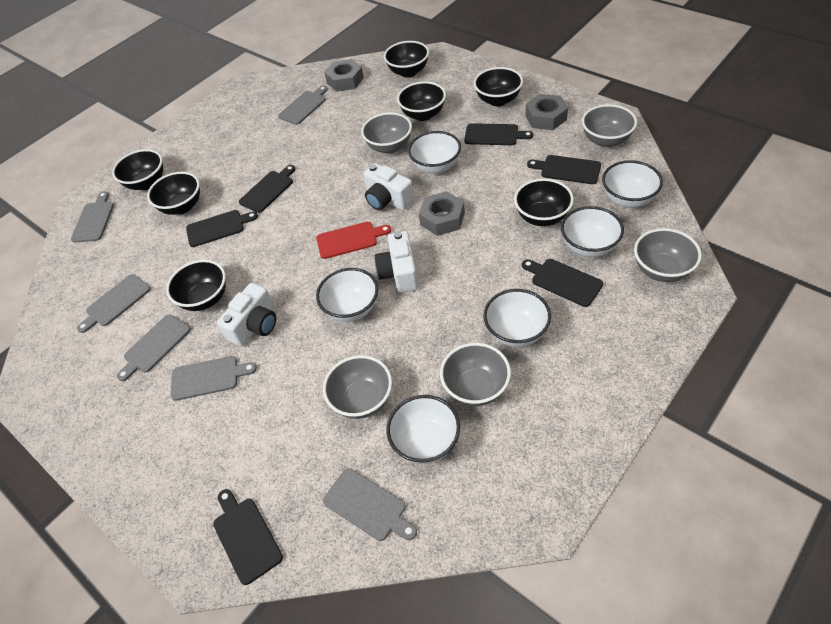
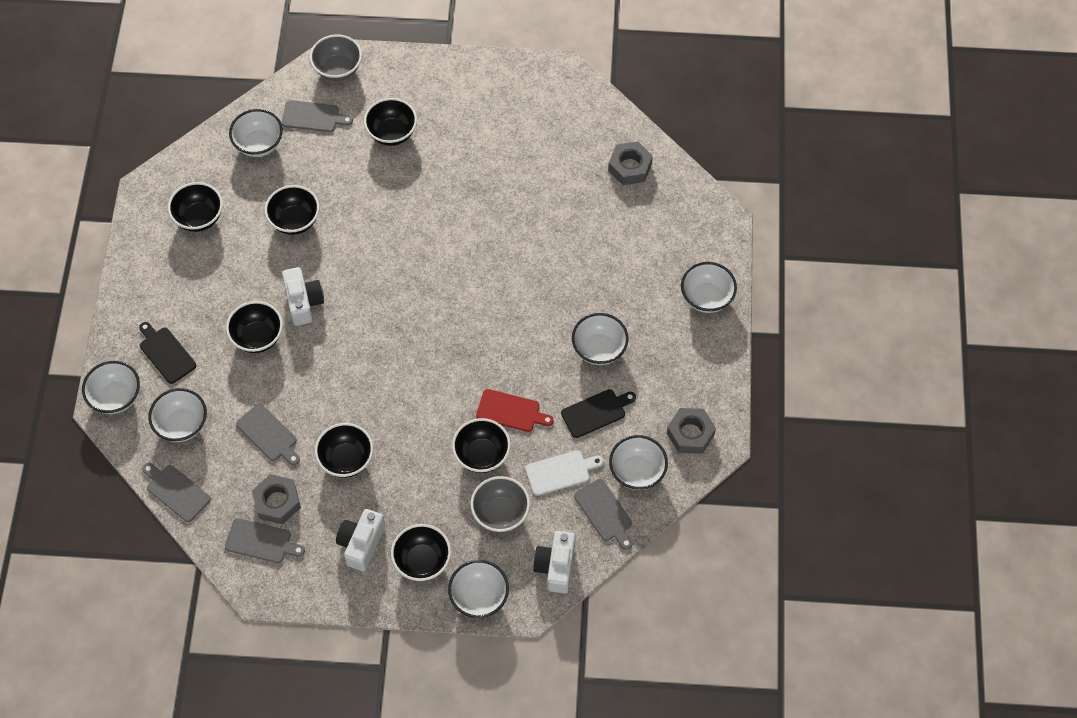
black cutting board: 6 -> 2
grey bowl: 5 -> 2
grey cutting board: 6 -> 5
white bowl: 6 -> 7
white cutting board: 0 -> 1

